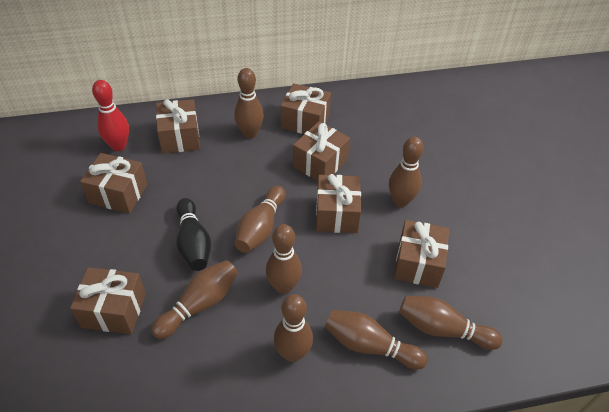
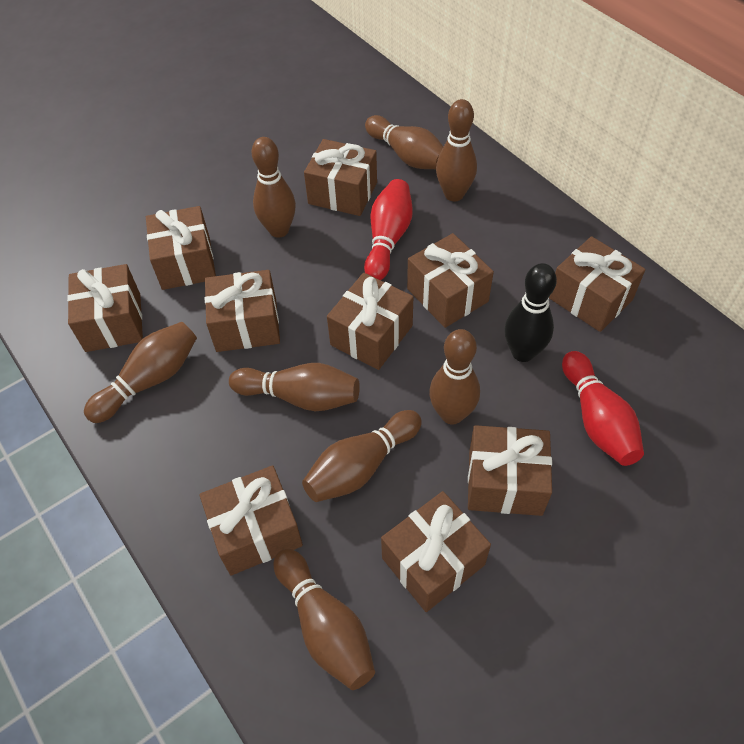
brown gift: 7 -> 10
red bowling pin: 1 -> 2

